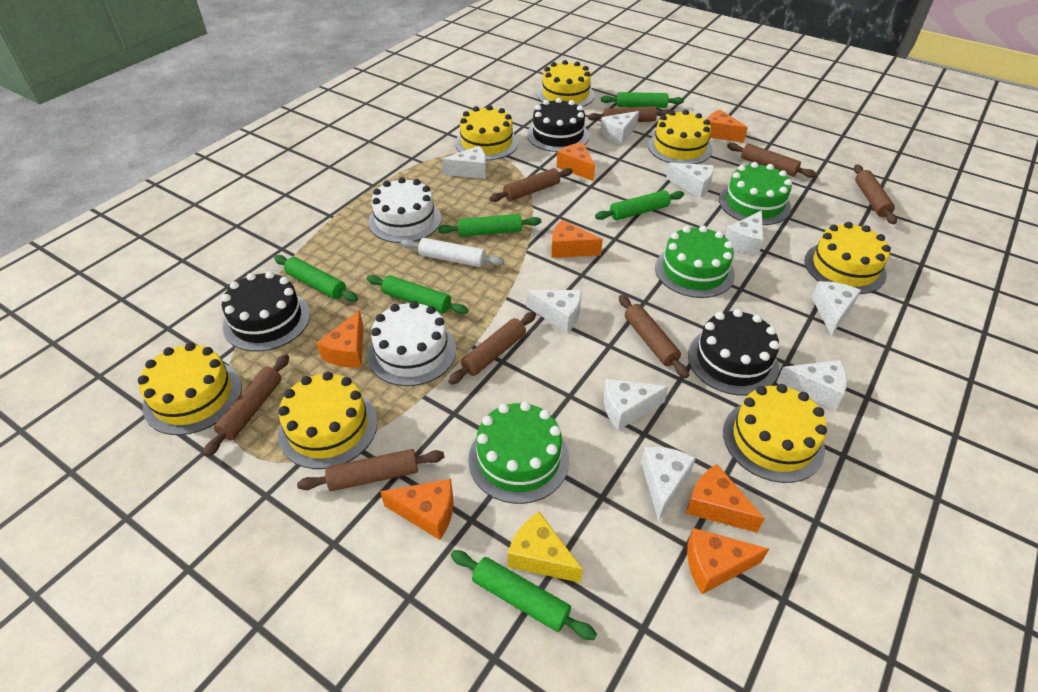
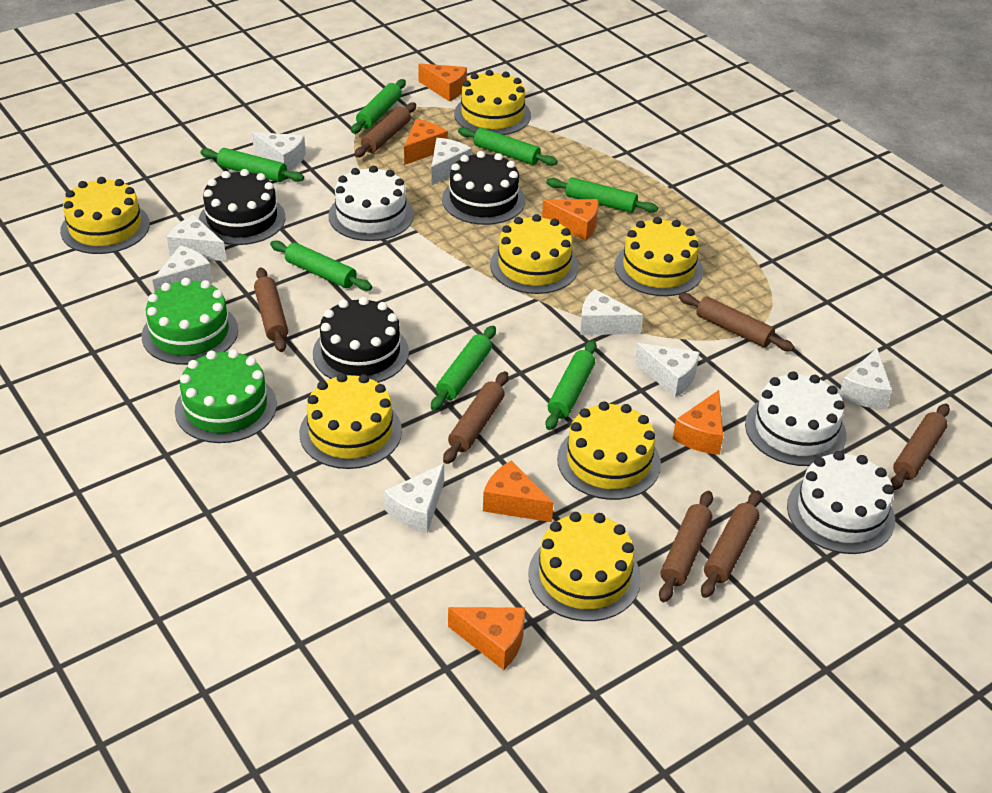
brown rolling pin: 8 -> 7
green cake: 3 -> 2
green rolling pin: 6 -> 7
orange cheese: 7 -> 6
white cake: 2 -> 3
white cheese: 9 -> 8
white rolling pin: 1 -> 0
yellow cheese: 1 -> 0

